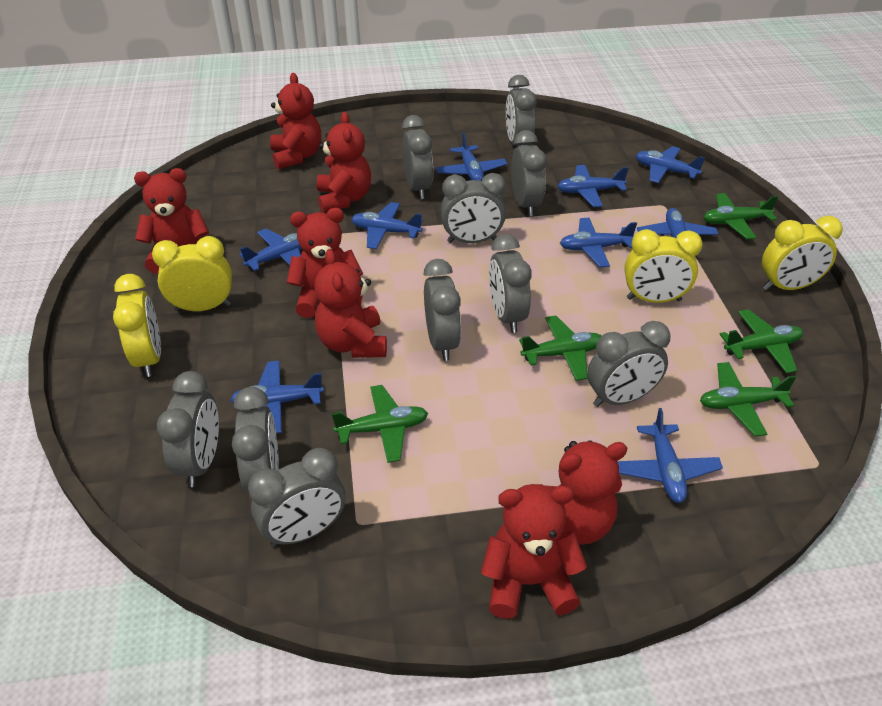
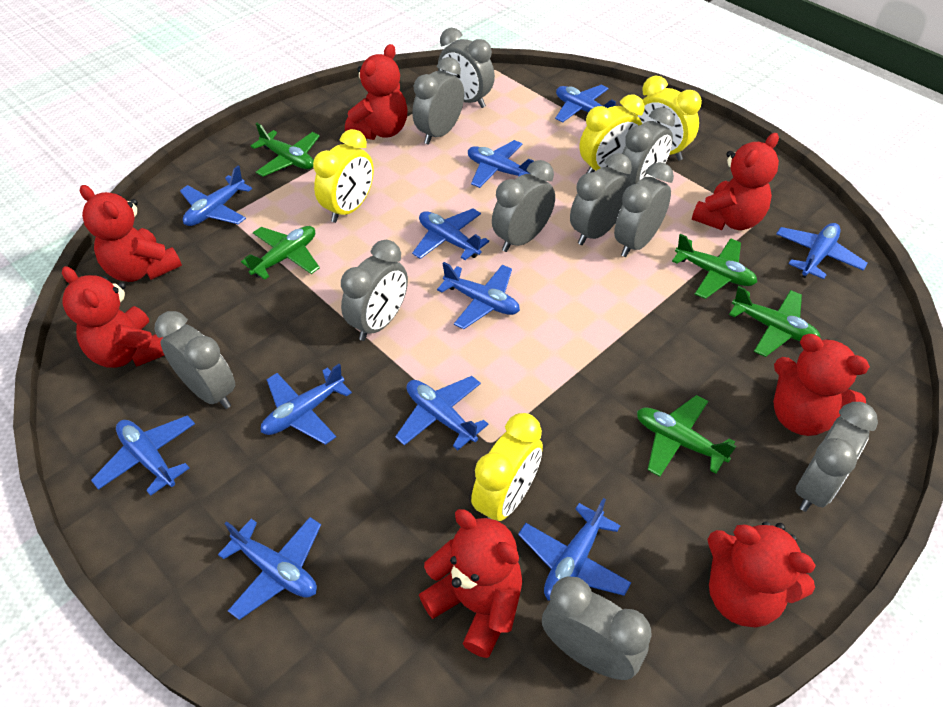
blue plane: 9 -> 11

